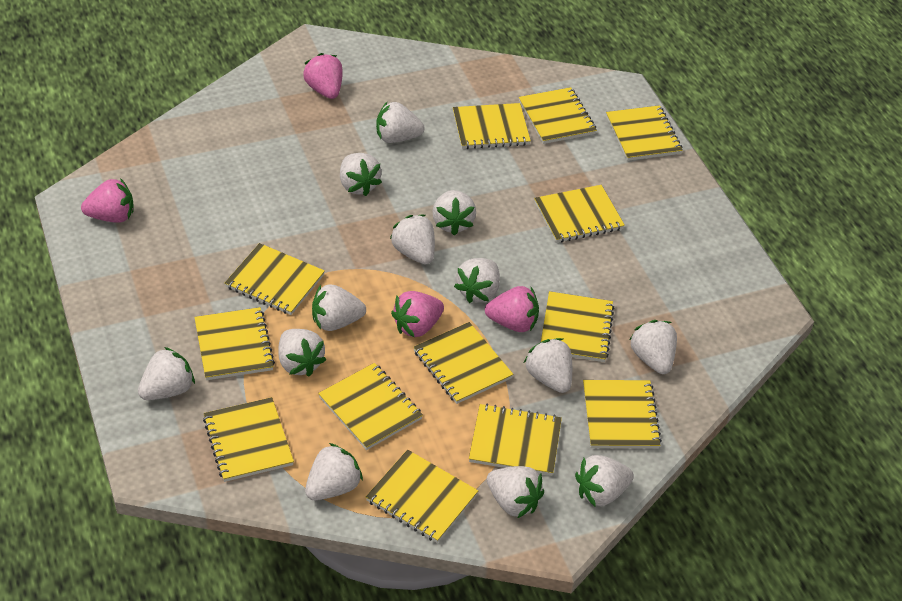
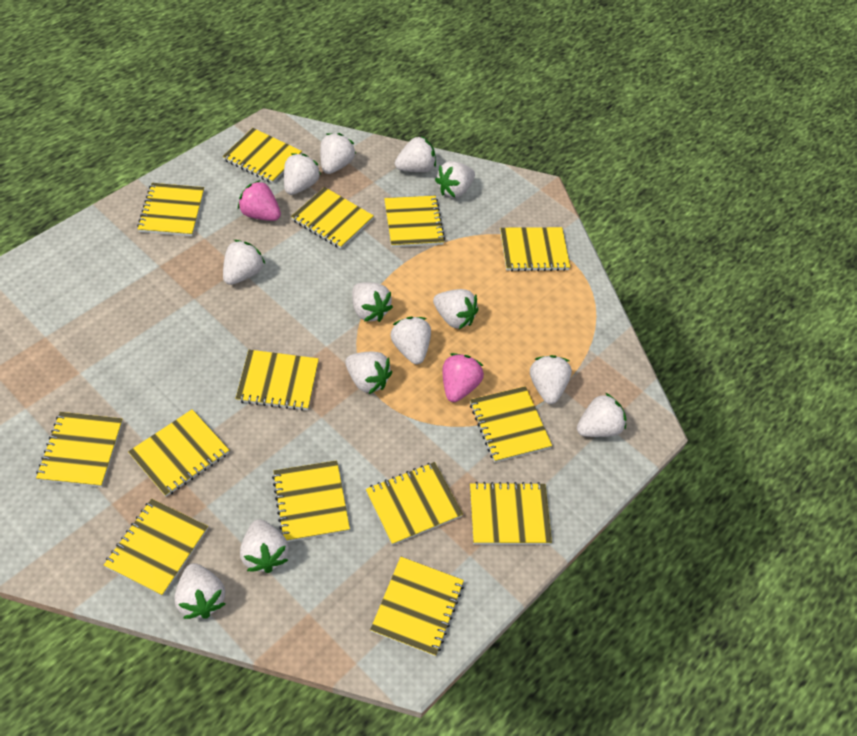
pink strawberry: 4 -> 2
yellow notebook: 13 -> 14

